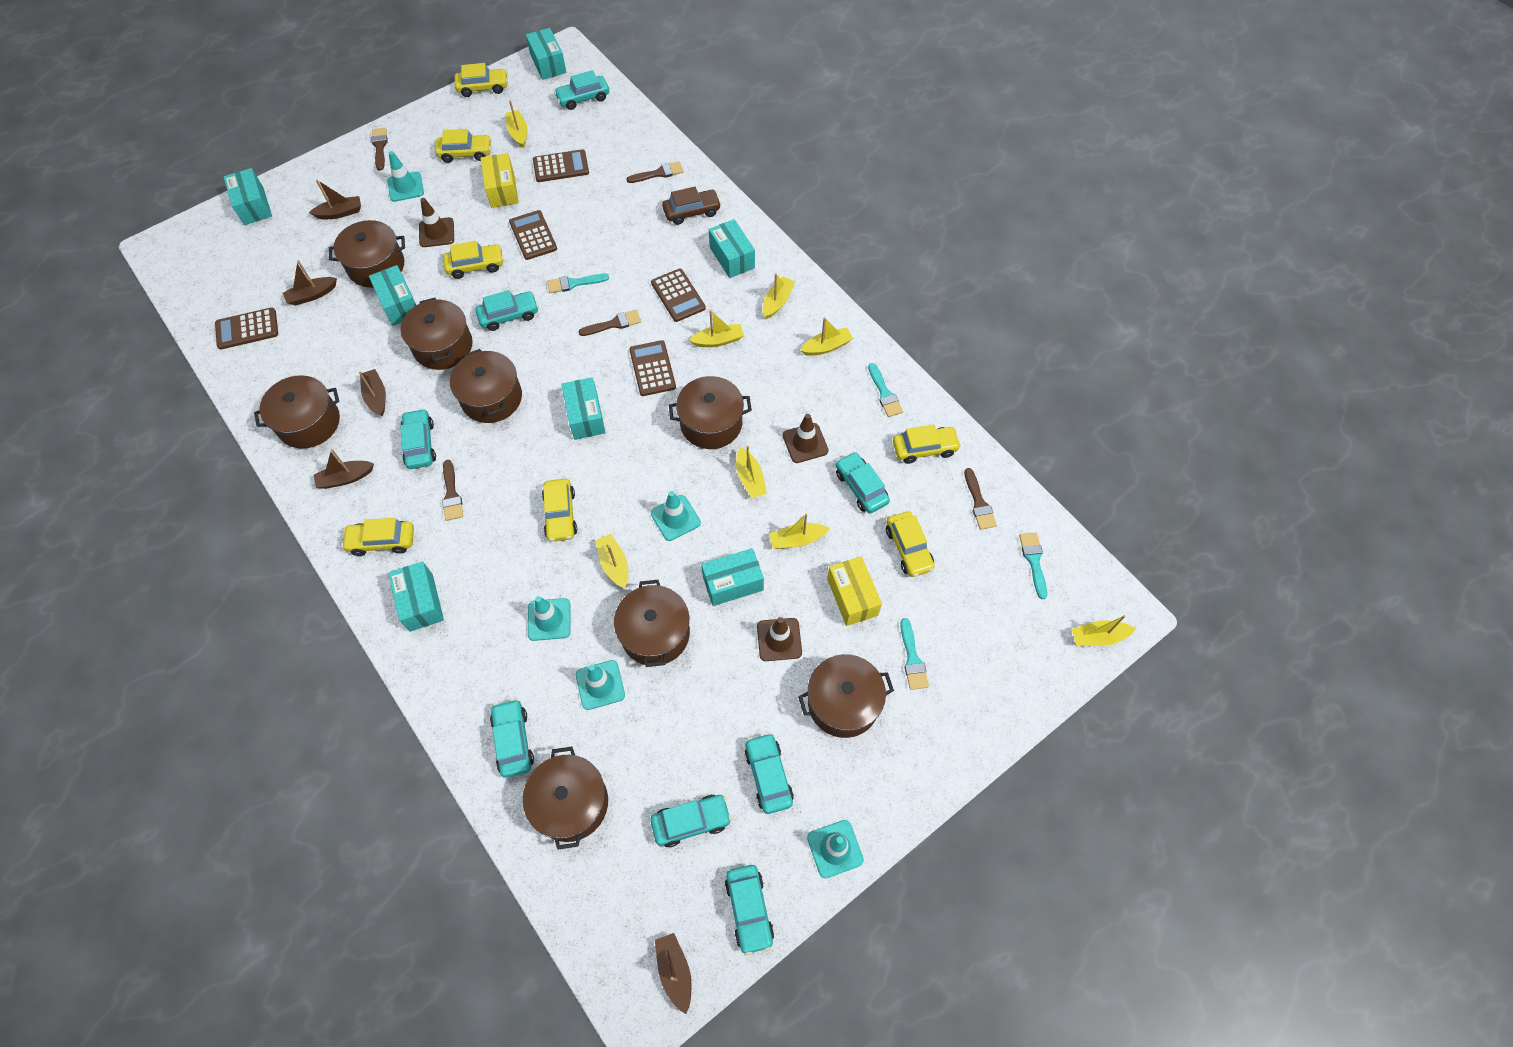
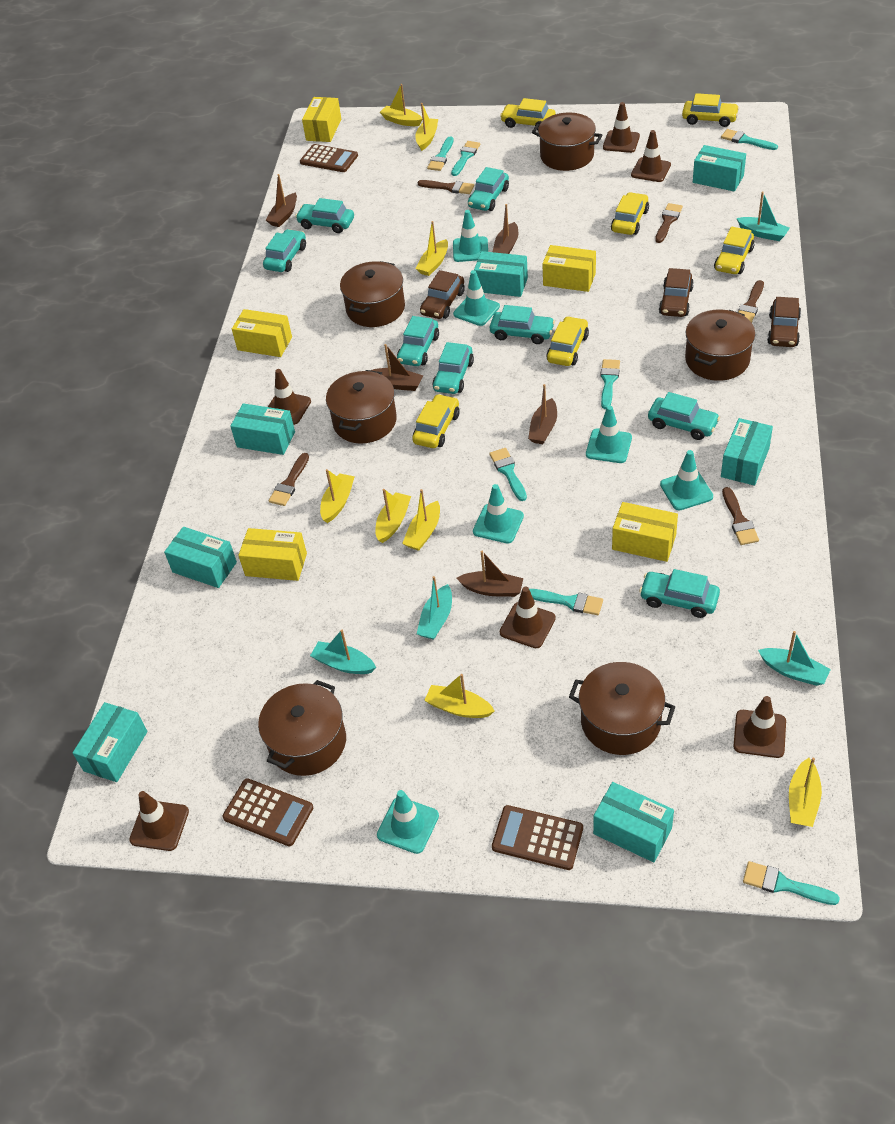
brown calculator: 5 -> 3
brown car: 1 -> 3
brown pot: 8 -> 6
brown traffic cone: 3 -> 6
turquoise boat: 0 -> 4
turquoise brush: 4 -> 7
turquoise traffic cone: 5 -> 6
yellow box: 2 -> 5
yellow car: 7 -> 6

